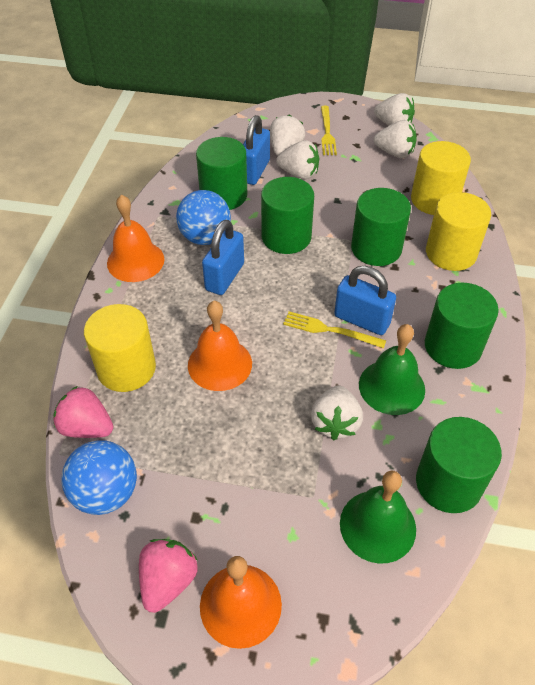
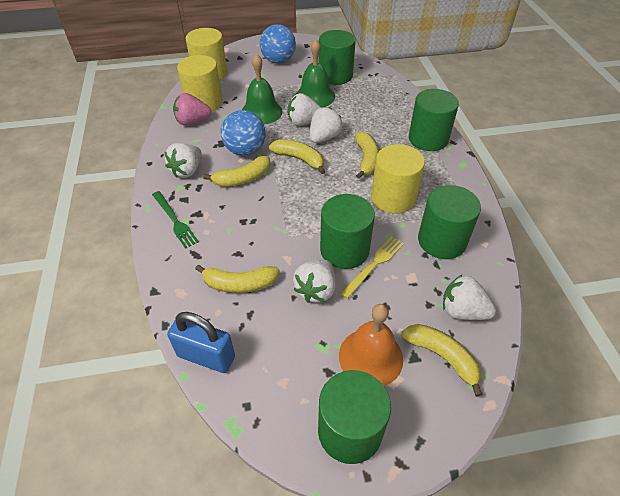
blue padlock: 3 -> 1
green fork: 0 -> 1
orange bell: 3 -> 1
pink strawberry: 2 -> 1
yellow banana: 0 -> 5
yellow fork: 2 -> 1

